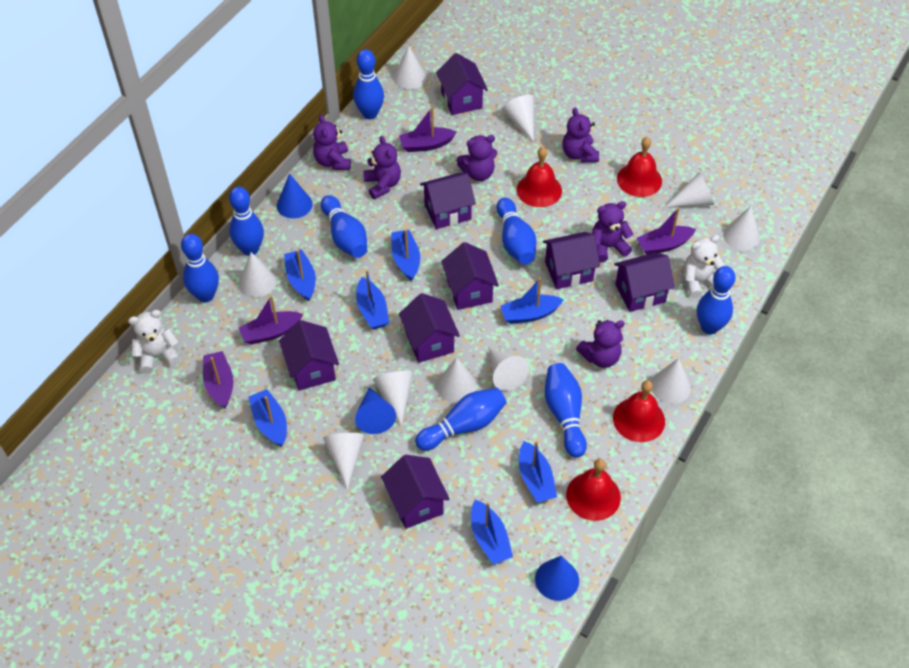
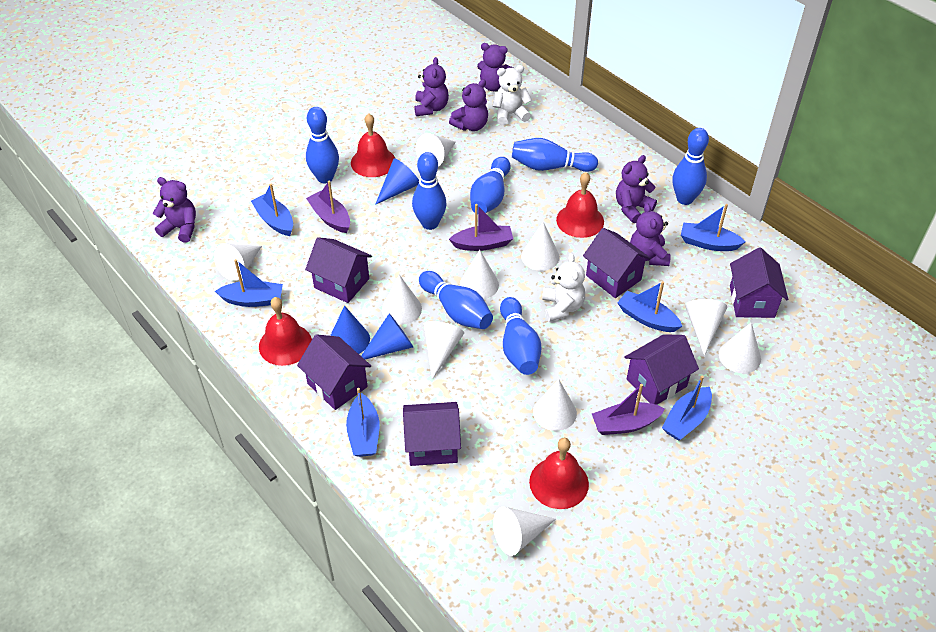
blue boat: 7 -> 6
blue bowling pin: 8 -> 7
purple boat: 4 -> 3
purple house: 8 -> 6

